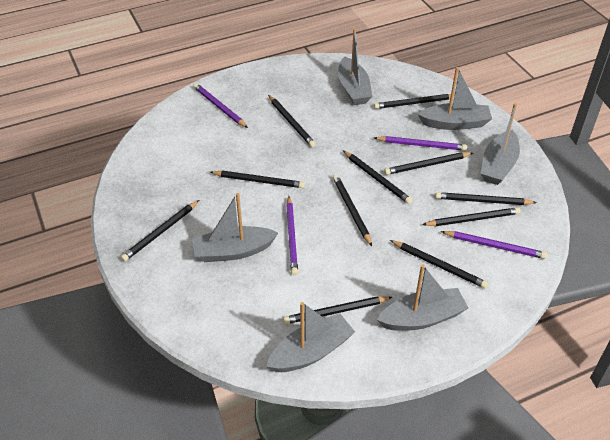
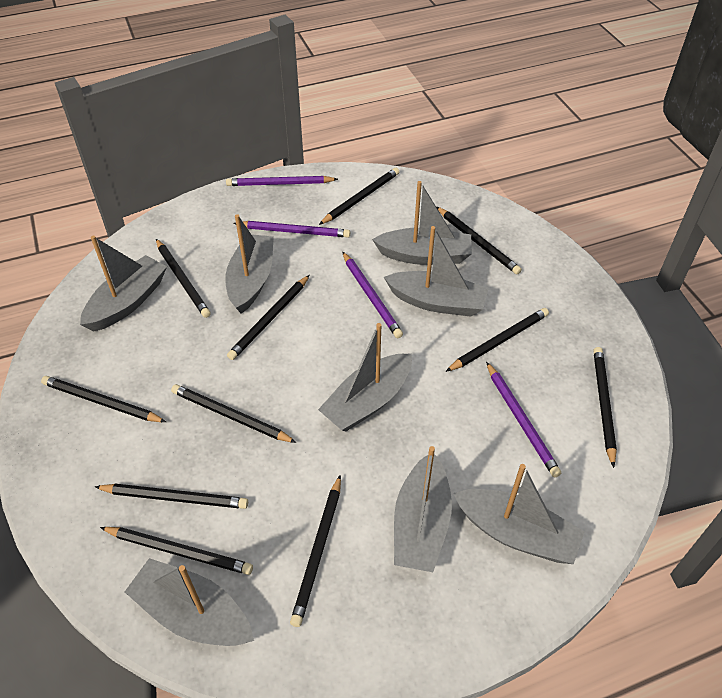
grey boat: 6 -> 8

